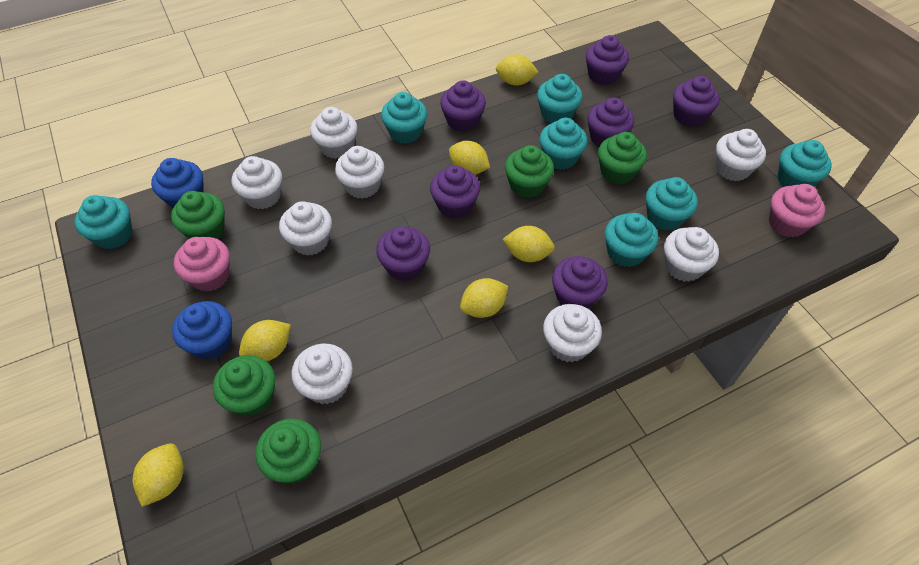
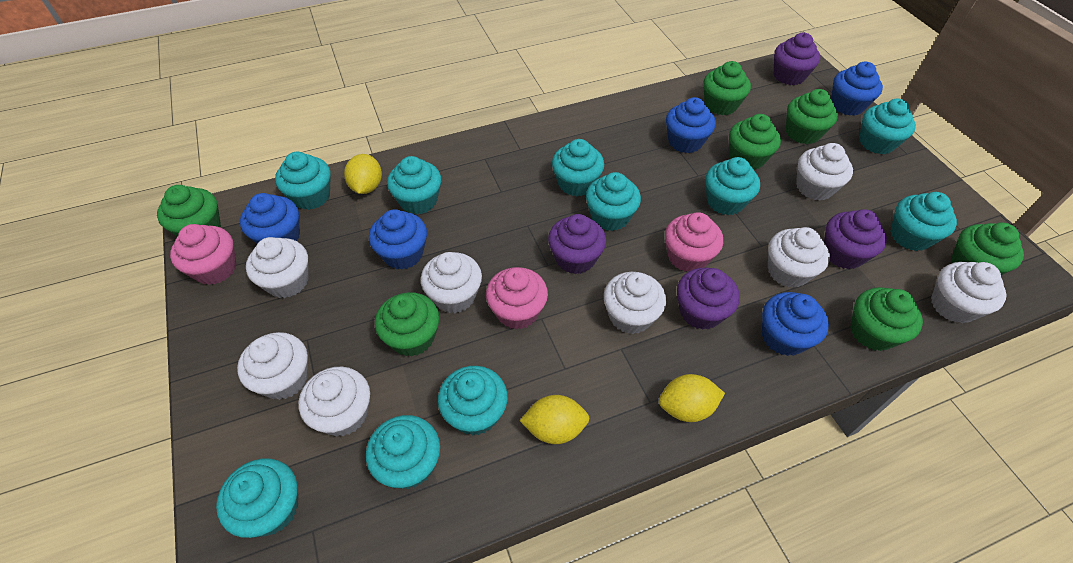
blue cupcake: 2 -> 5
green cupcake: 5 -> 7
pink cupcake: 2 -> 3
purple cupcake: 7 -> 4
turquoise cupcake: 7 -> 10
yellow lemon: 6 -> 3

